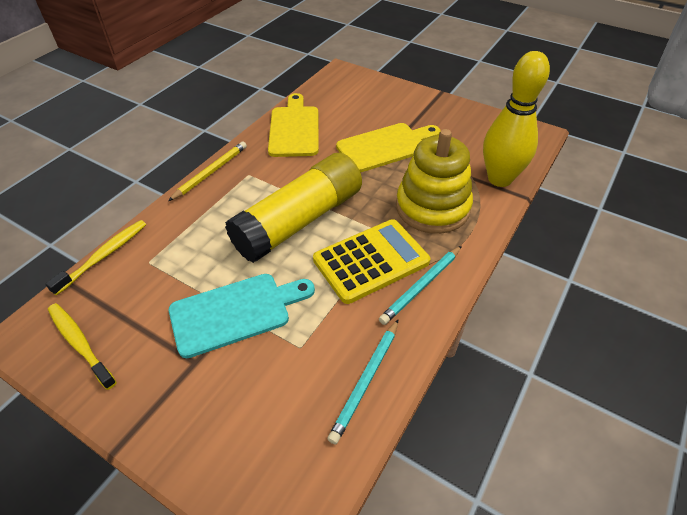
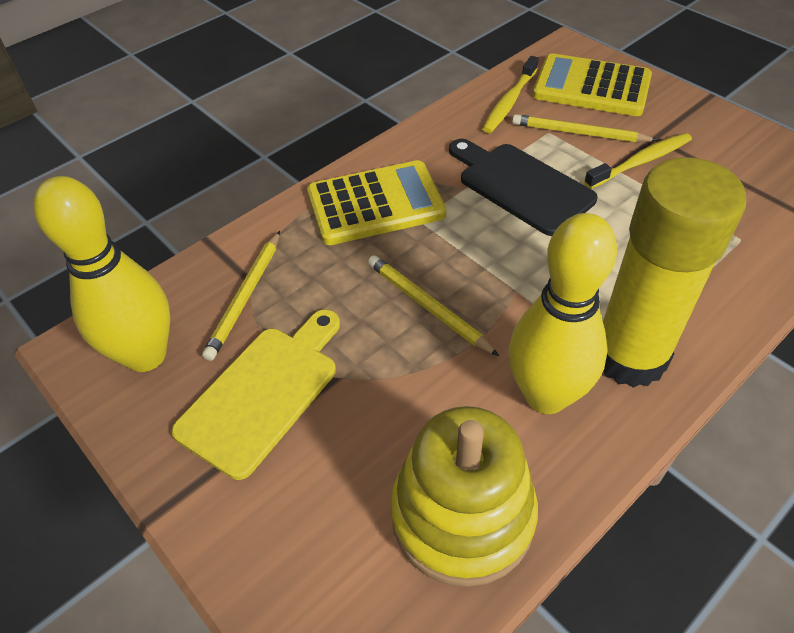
black cutting board: 0 -> 1
turquoise cutting board: 1 -> 0
turquoise pencil: 2 -> 0
yellow bowling pin: 1 -> 2
yellow calculator: 1 -> 2
yellow cutting board: 2 -> 1
yellow pencil: 1 -> 3

